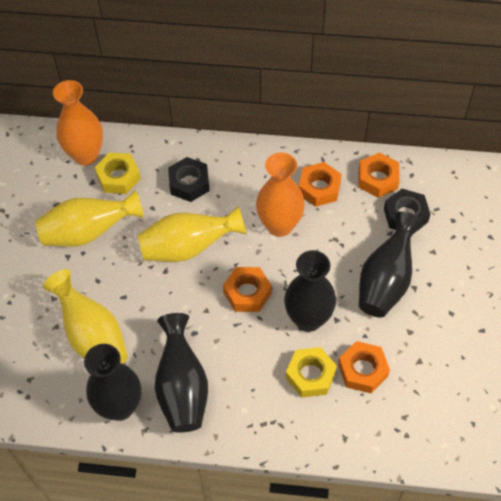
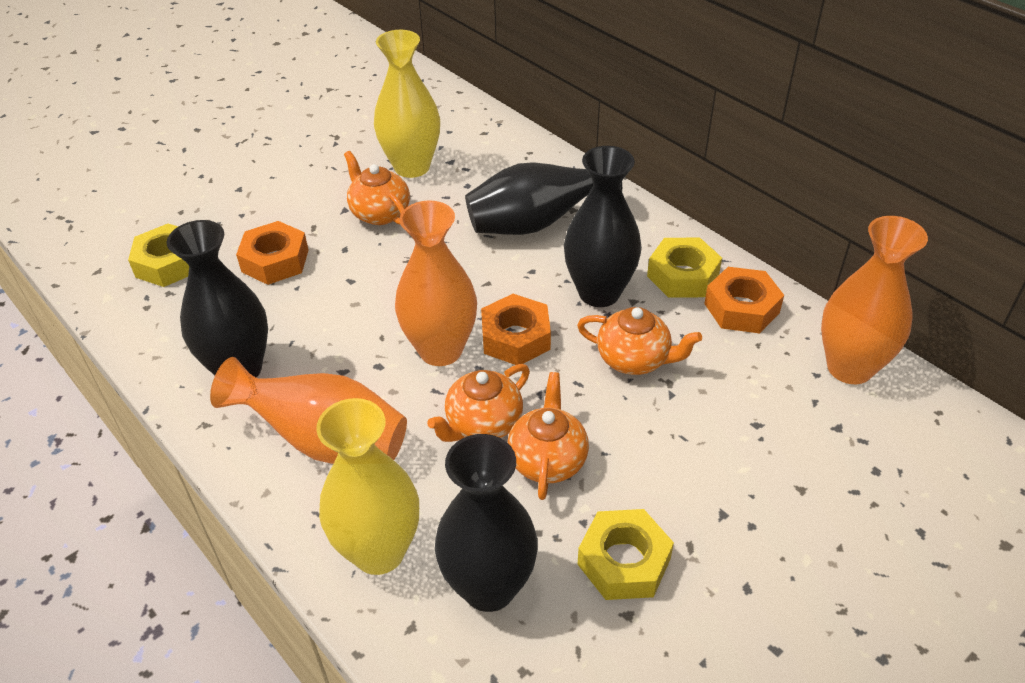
black nut: 2 -> 0
orange nut: 4 -> 3
orange teapot: 0 -> 4
orange vase: 2 -> 3
yellow nut: 2 -> 3
yellow vase: 3 -> 2

